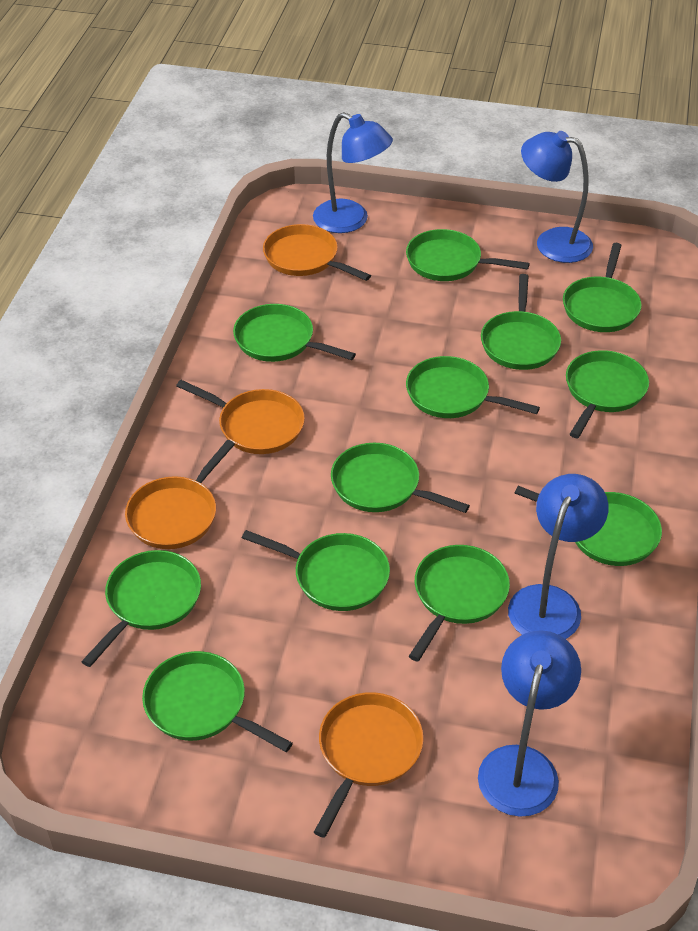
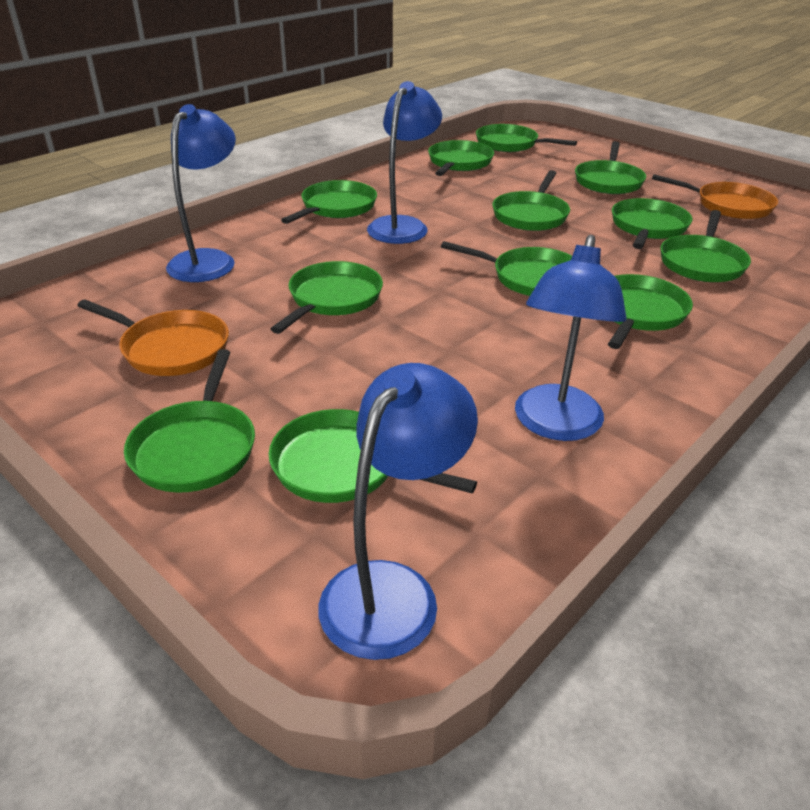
orange pan: 4 -> 2

